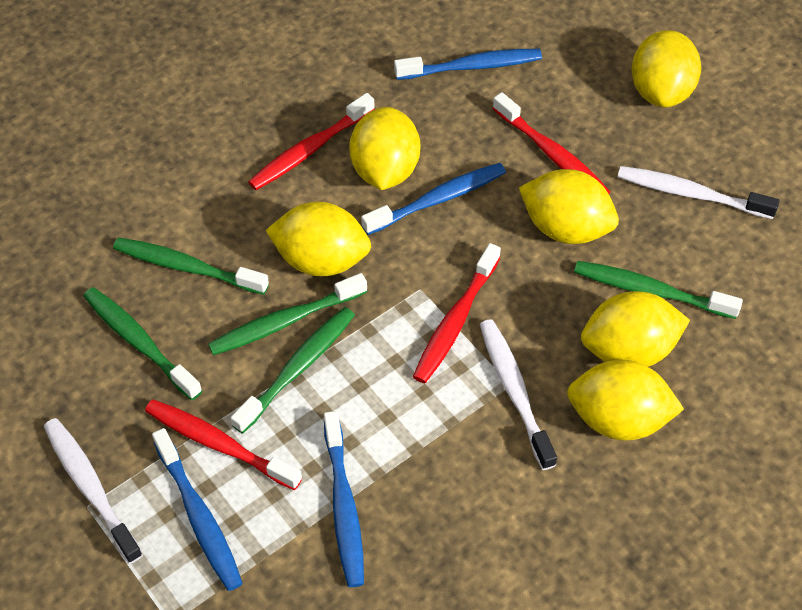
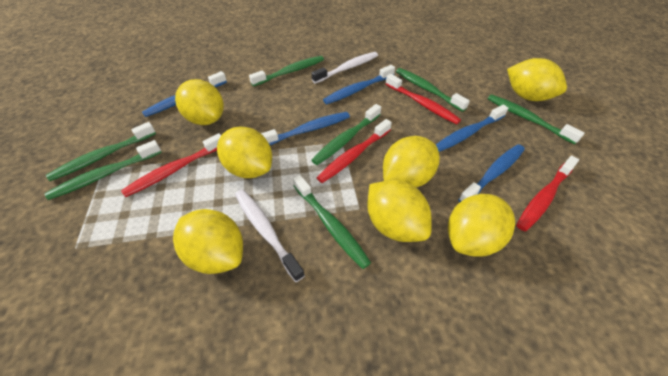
blue toothbrush: 4 -> 5
green toothbrush: 5 -> 7
white toothbrush: 3 -> 2
yellow lemon: 6 -> 7

